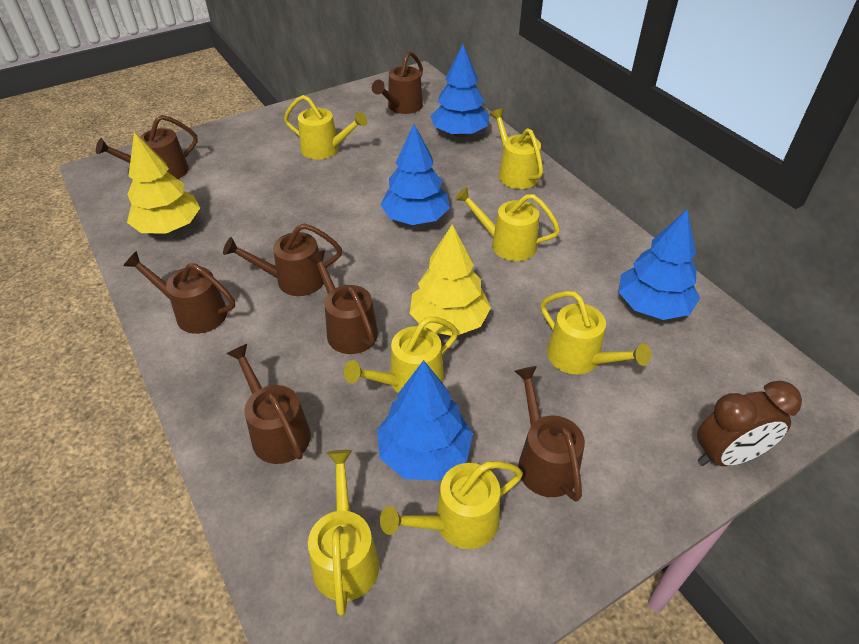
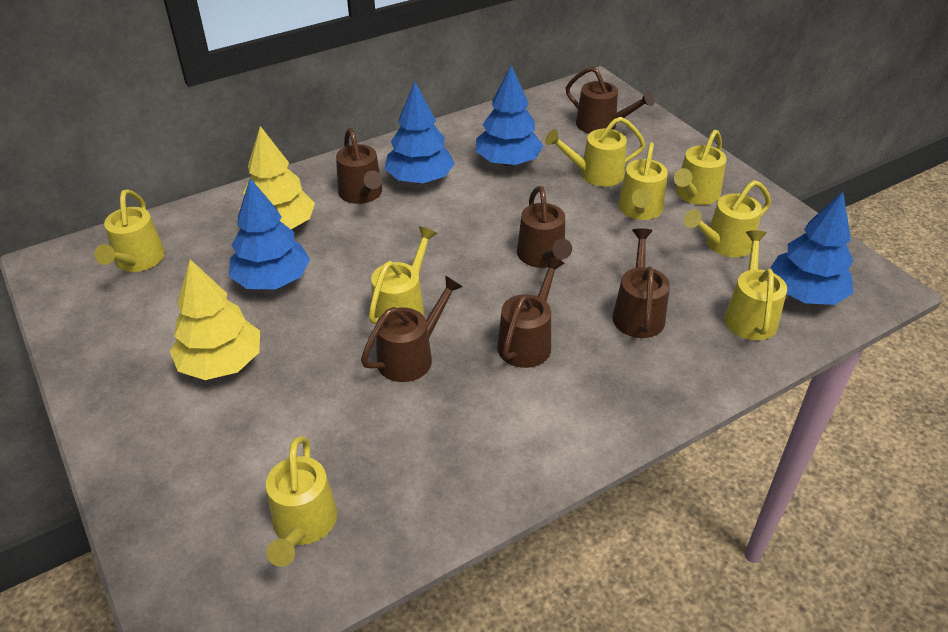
brown clock: 1 -> 0
brown watering can: 7 -> 6
yellow watering can: 7 -> 8

